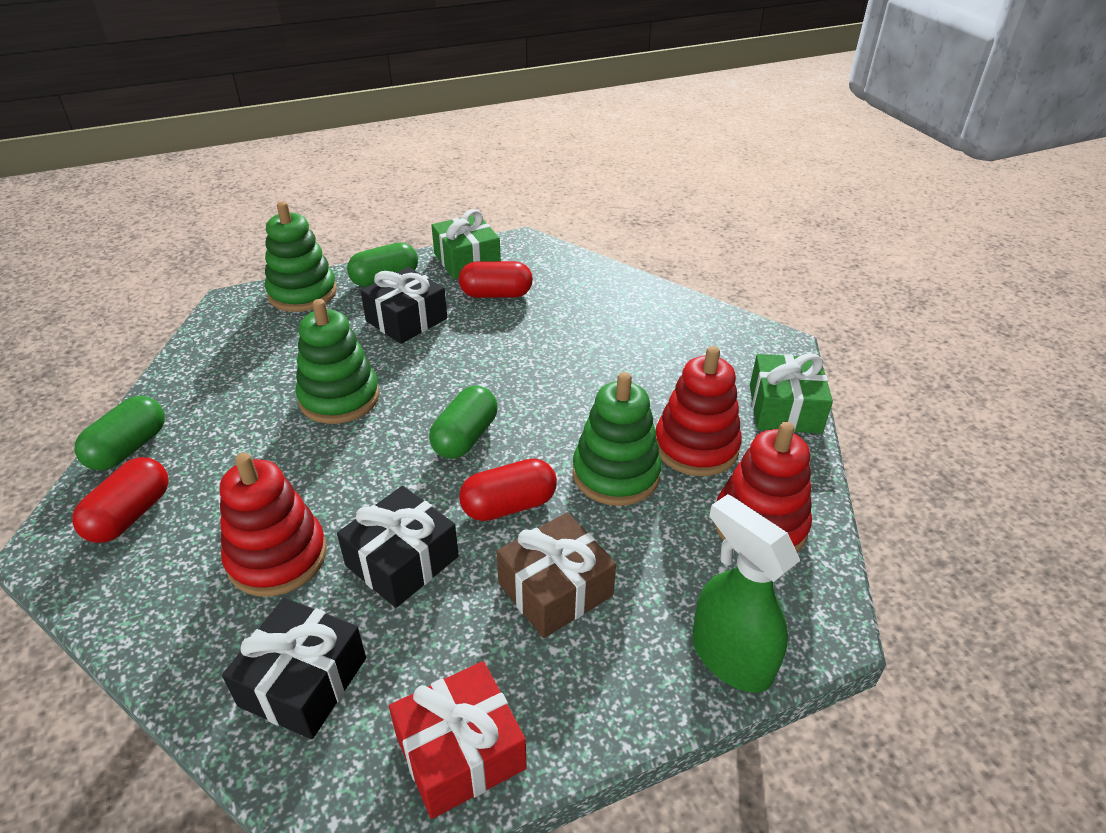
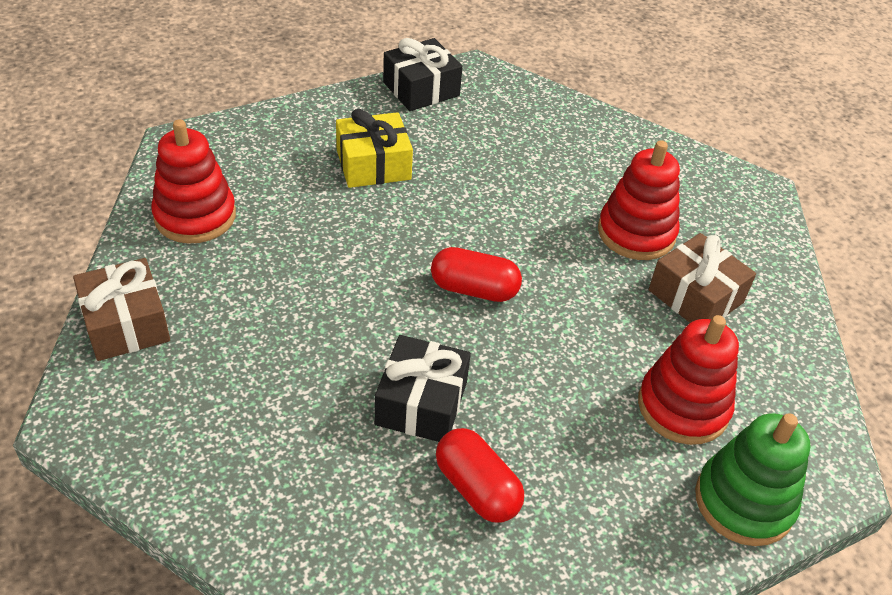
black gift: 3 -> 2
brown gift: 1 -> 2
green capsule: 3 -> 0
green gift: 2 -> 0
green spray bottle: 1 -> 0
green stacking toy: 3 -> 1
red capsule: 3 -> 2
red gift: 1 -> 0
yellow gift: 0 -> 1

